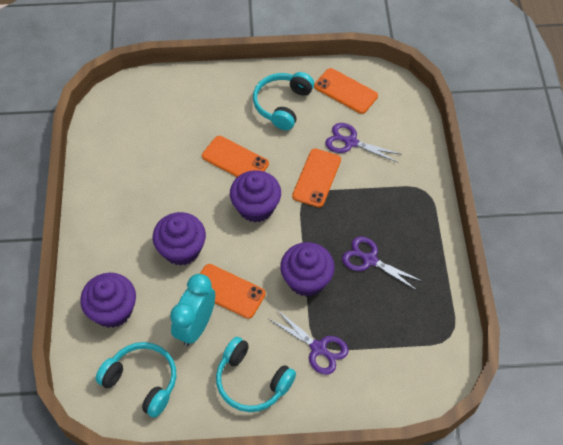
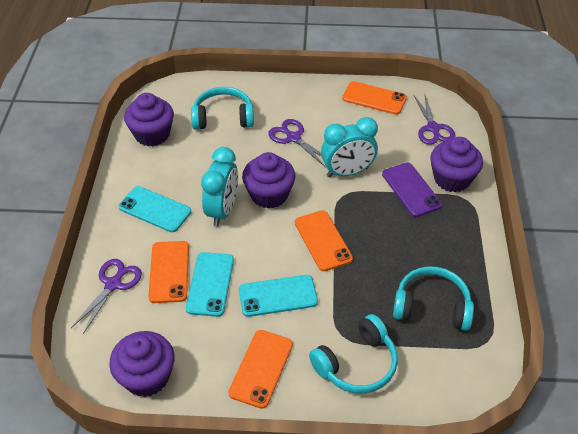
purple phone: 0 -> 1
turquoise clock: 1 -> 2
turquoise phone: 0 -> 3

